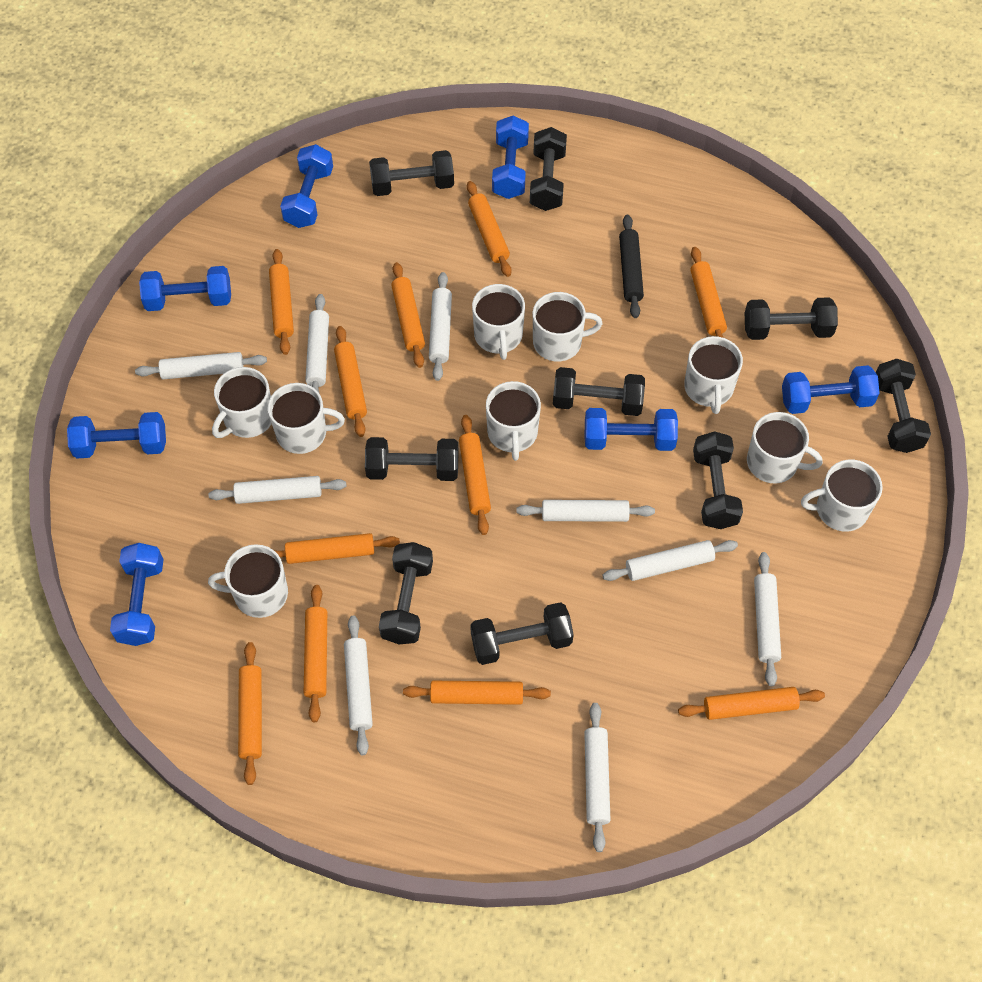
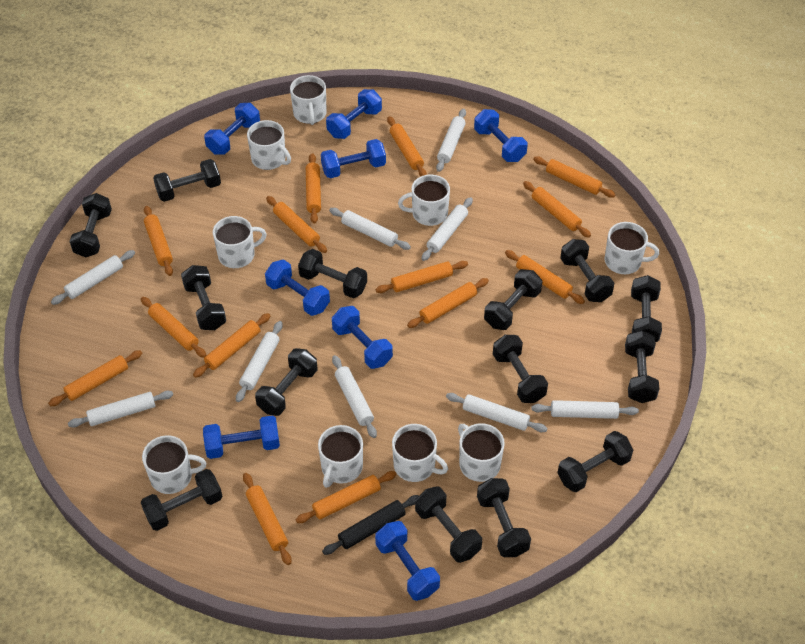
black dumbbell: 9 -> 14
blue dumbbell: 7 -> 8
orange rolling pin: 11 -> 14

